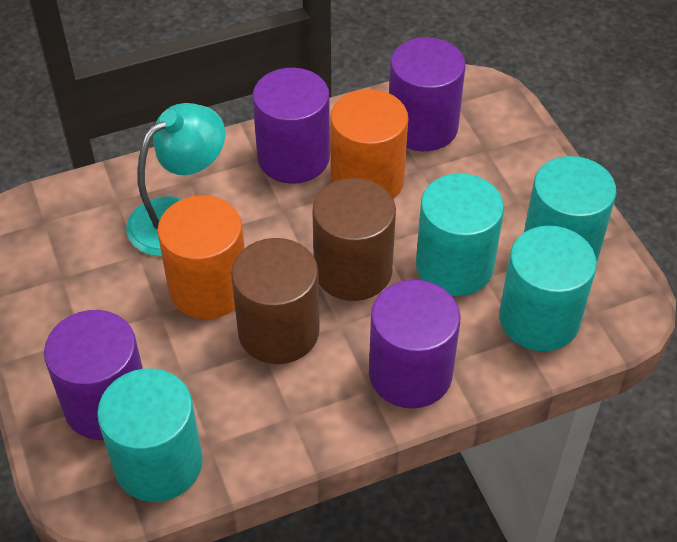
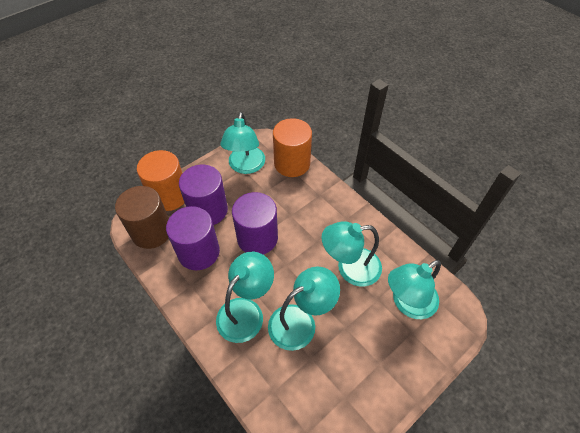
brown cylinder: 2 -> 1
purple cylinder: 4 -> 3
turquoise cylinder: 4 -> 0
turquoise lamp: 1 -> 5

